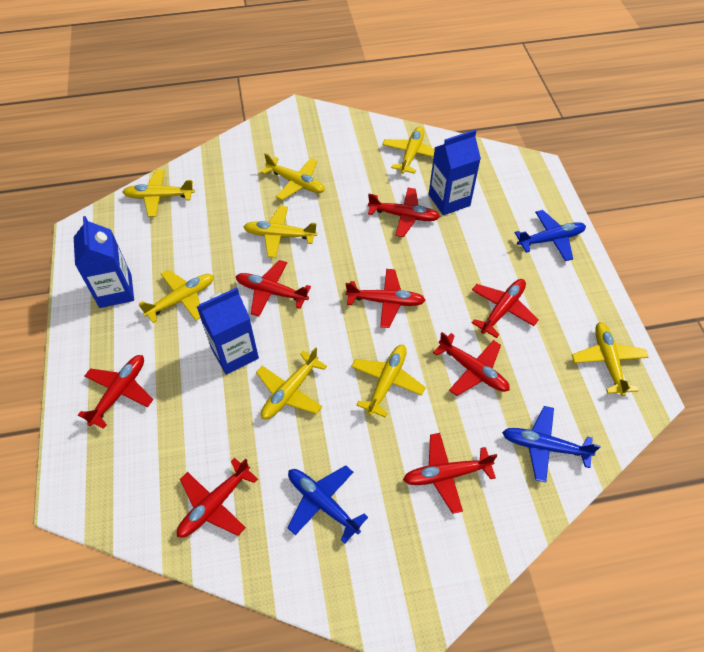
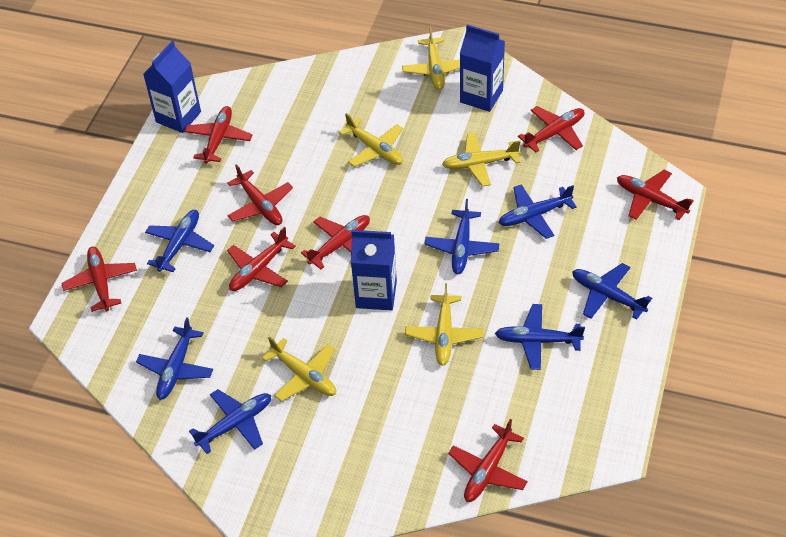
blue plane: 3 -> 7
yellow plane: 8 -> 5

